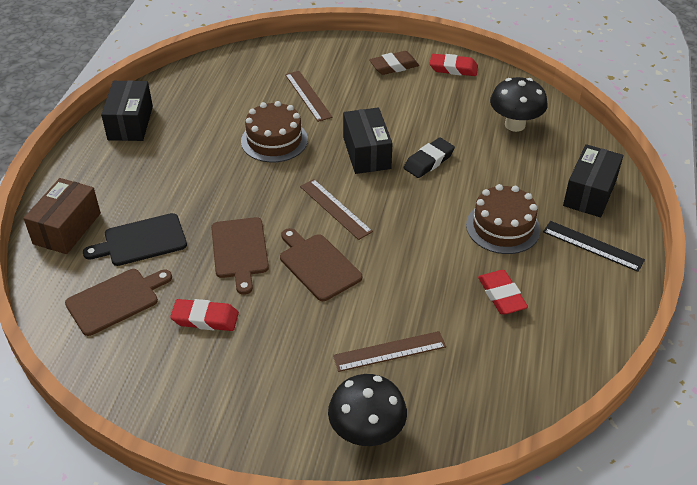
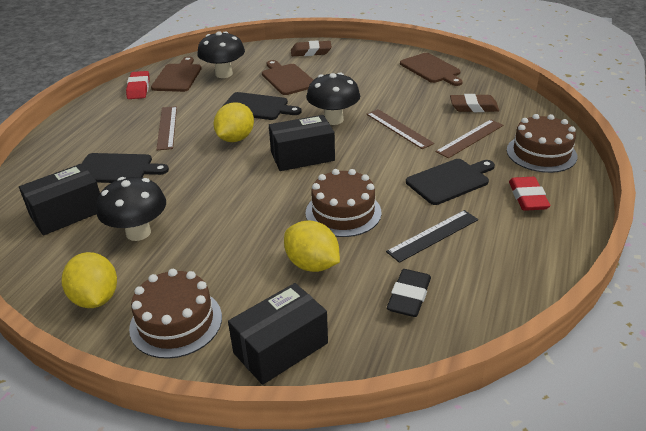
black cutting board: 1 -> 3
black mushroom: 2 -> 3
brown box: 1 -> 0
brown cake: 2 -> 3
brown eraser: 1 -> 2
red eraser: 3 -> 2
yellow lemon: 0 -> 3

